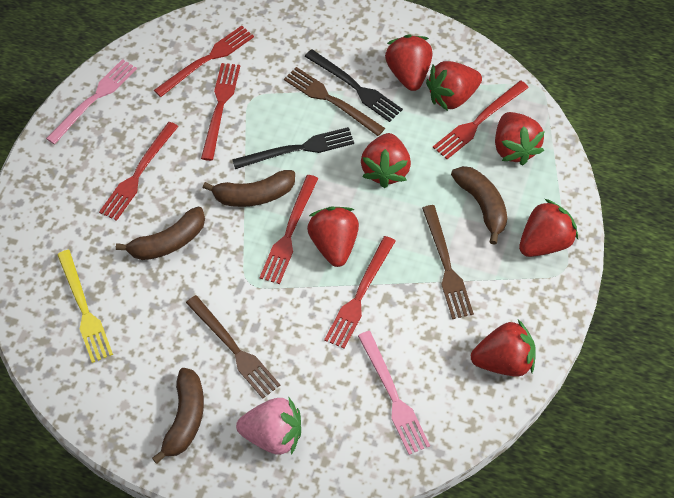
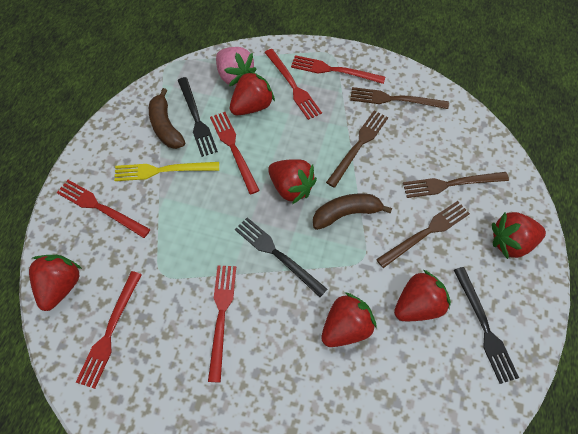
black fork: 2 -> 3
brown banana: 4 -> 2
brown fork: 3 -> 4
pink fork: 2 -> 0
red strawberry: 7 -> 6

